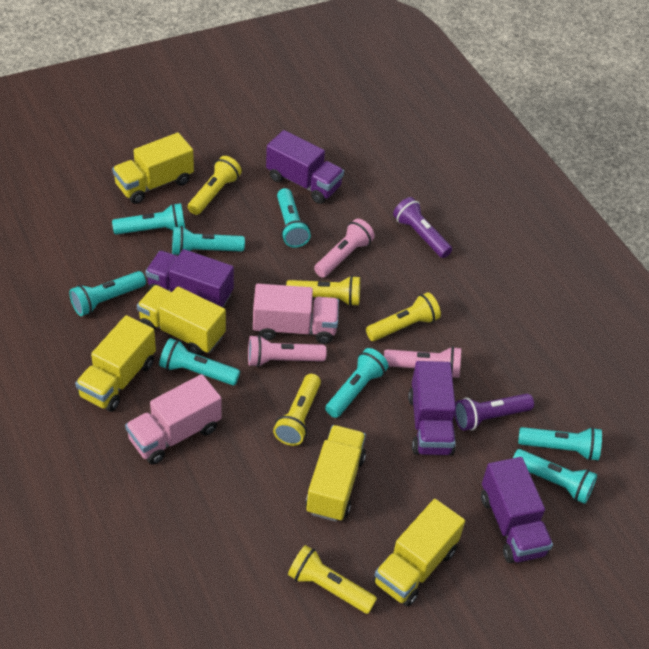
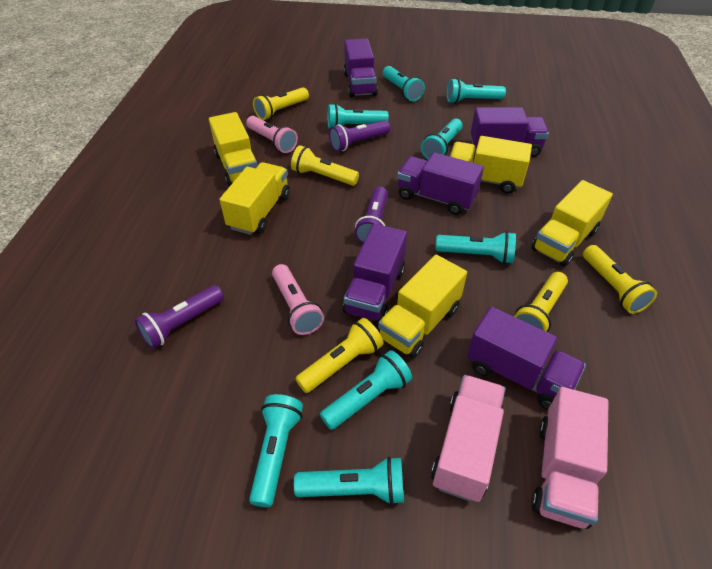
pink flashlight: 3 -> 2
purple flashlight: 2 -> 3
purple truck: 4 -> 5

